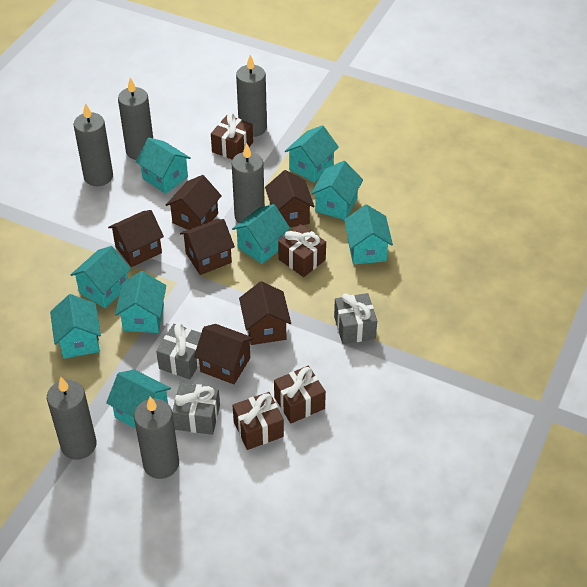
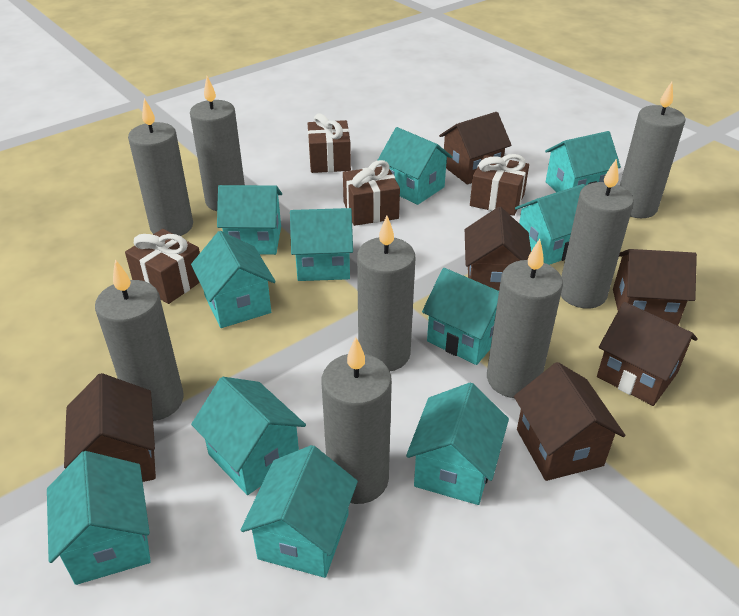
grey candle: 6 -> 8
grey gift: 3 -> 0
turquoise house: 9 -> 11

